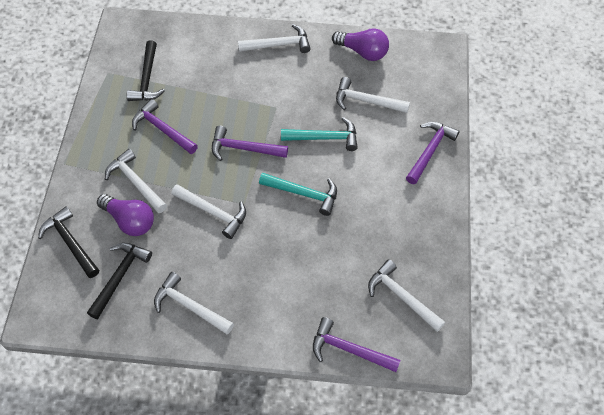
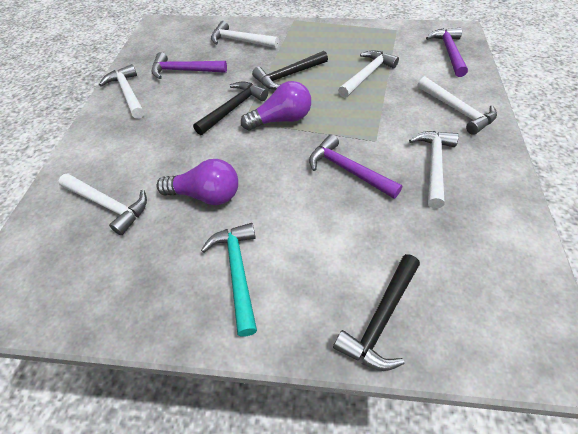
purple hammer: 4 -> 3
turquoise hammer: 2 -> 1

